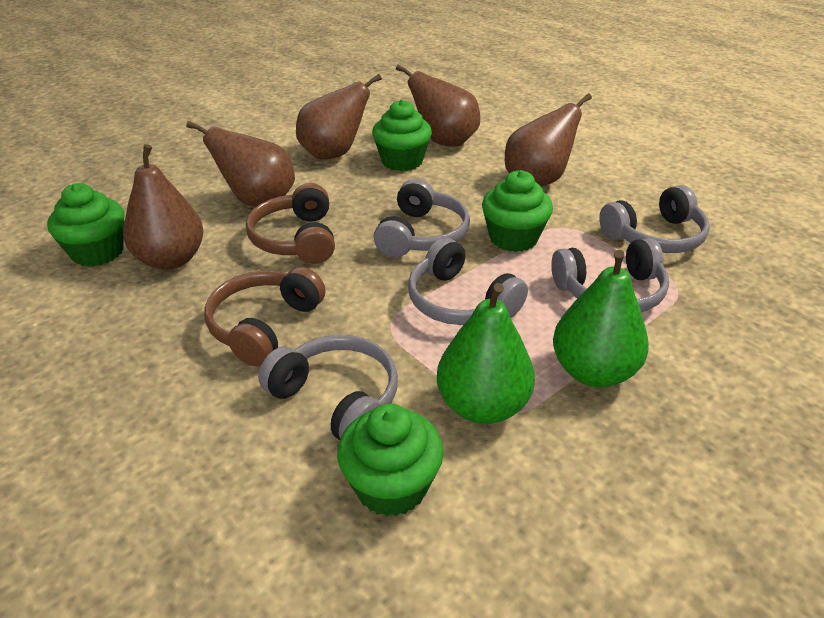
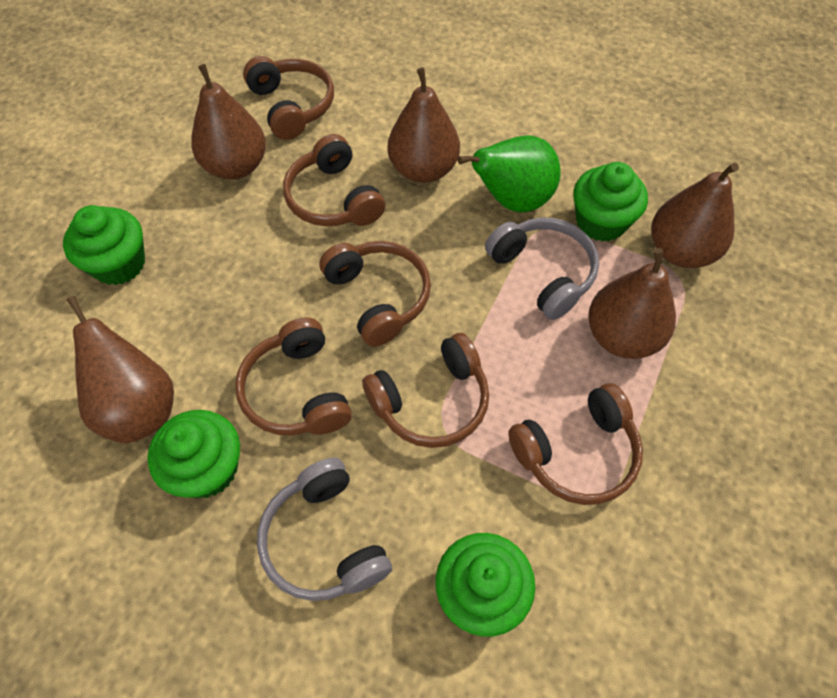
brown headphones: 2 -> 6
green pear: 2 -> 1
grey headphones: 5 -> 2

